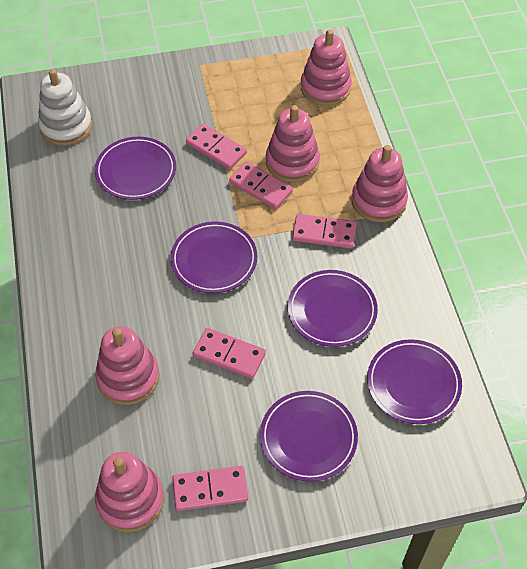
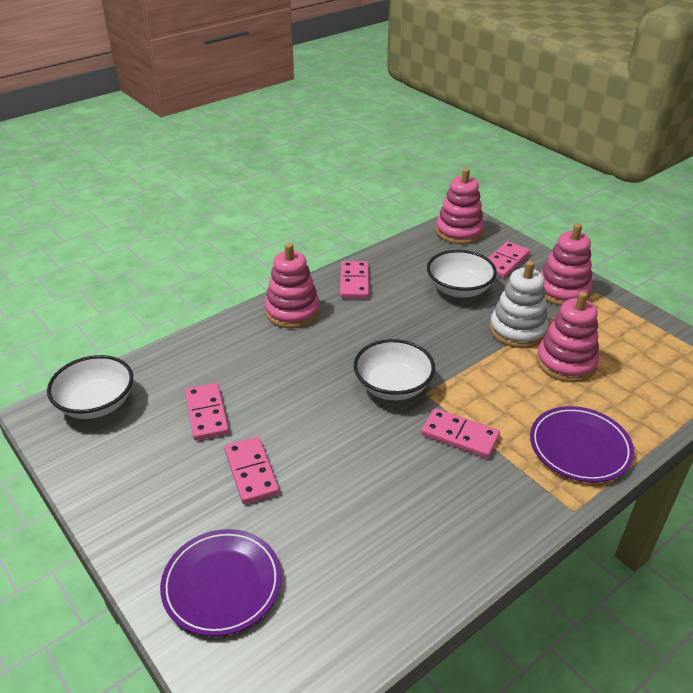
pink stacking toy: 5 -> 4
purple plate: 5 -> 2
white bowl: 0 -> 3

